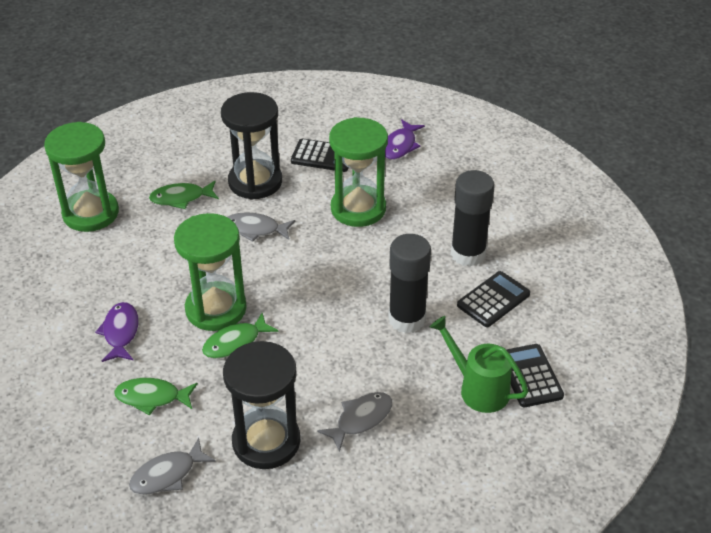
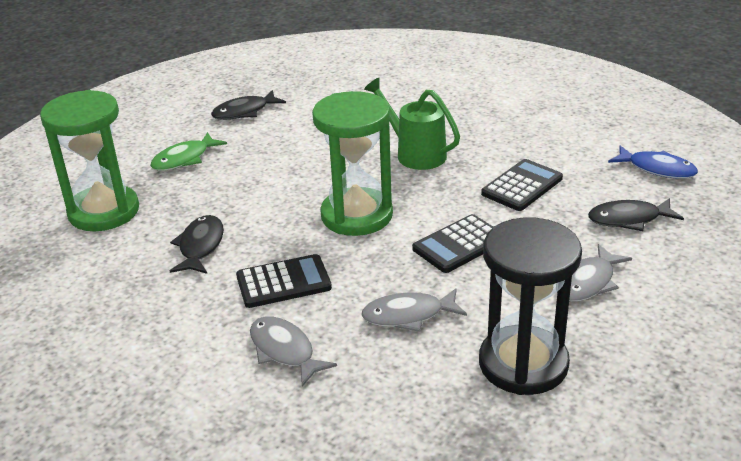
black fish: 0 -> 3
black glue stick: 2 -> 0
black hourglass: 2 -> 1
blue fish: 0 -> 1
green fish: 3 -> 1
green hourglass: 3 -> 2
purple fish: 2 -> 0

